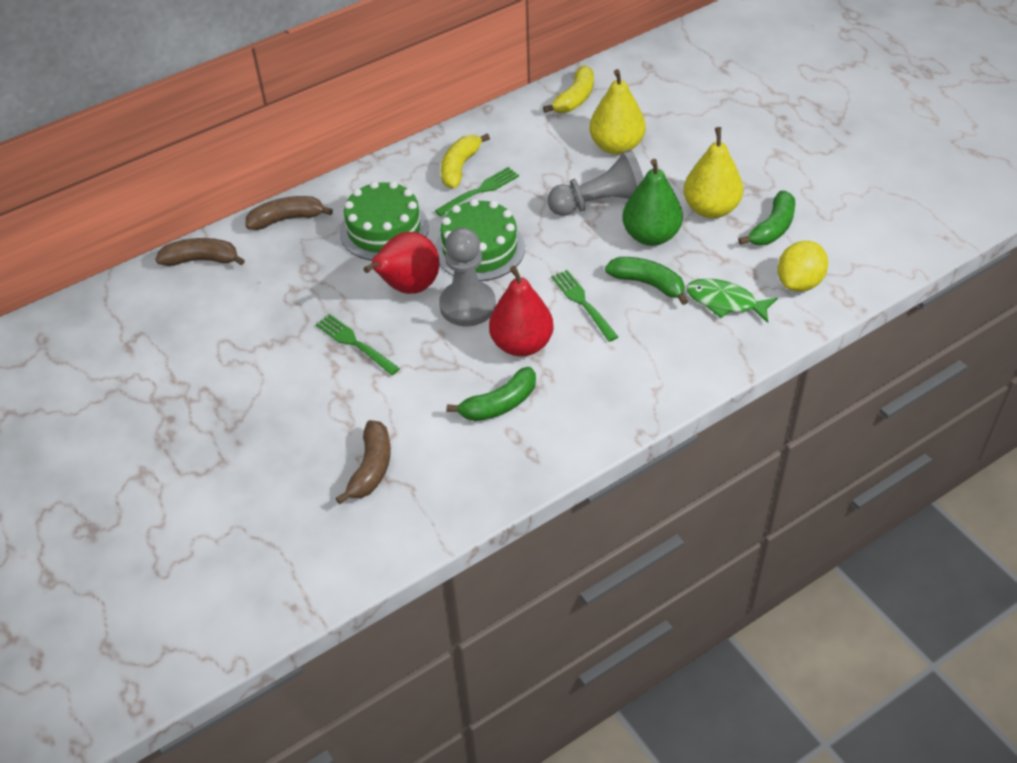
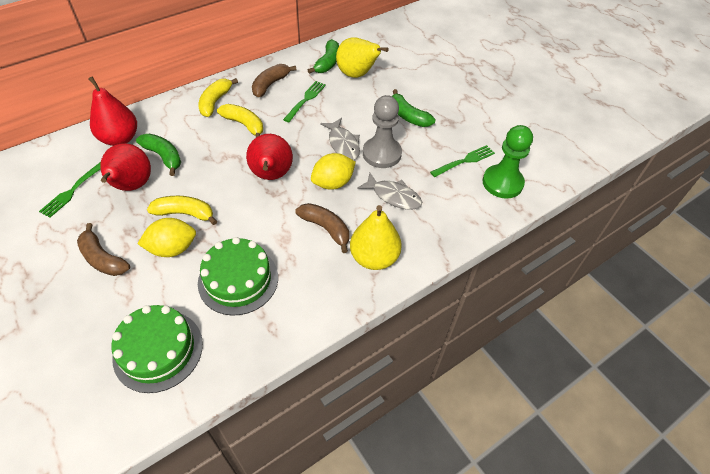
green fish: 1 -> 0
green pawn: 0 -> 1
green pear: 1 -> 0
grey fish: 0 -> 2
grey pawn: 2 -> 1
red pear: 2 -> 3
yellow banana: 2 -> 3
yellow lemon: 1 -> 2

